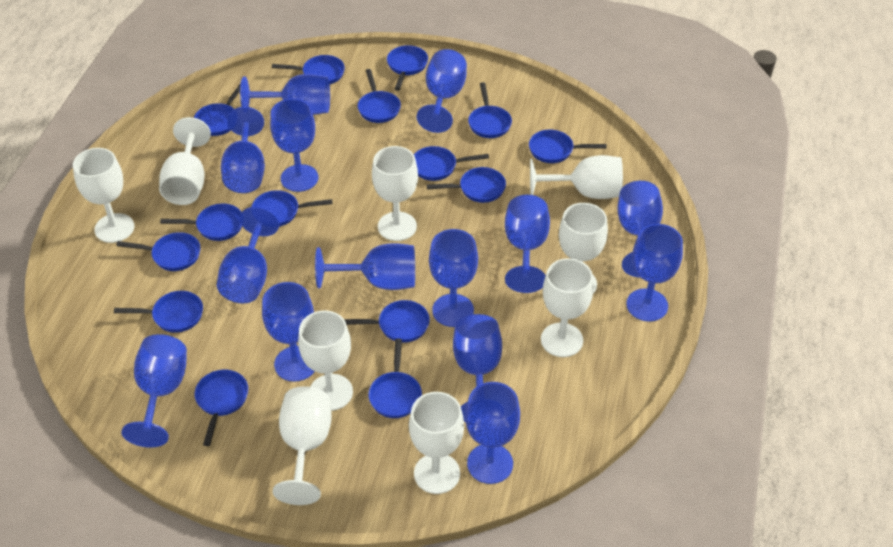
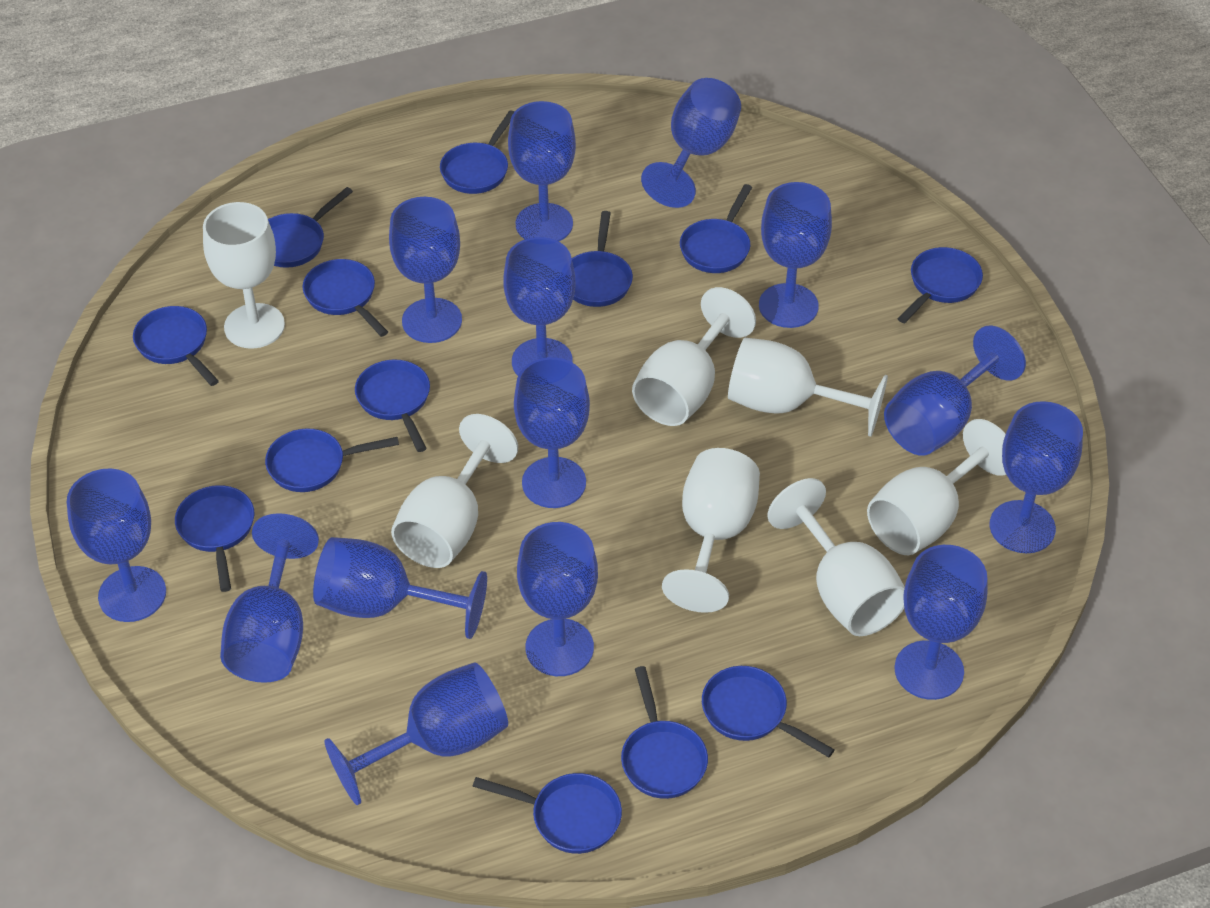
blue pan: 15 -> 13
white goblet: 9 -> 7

